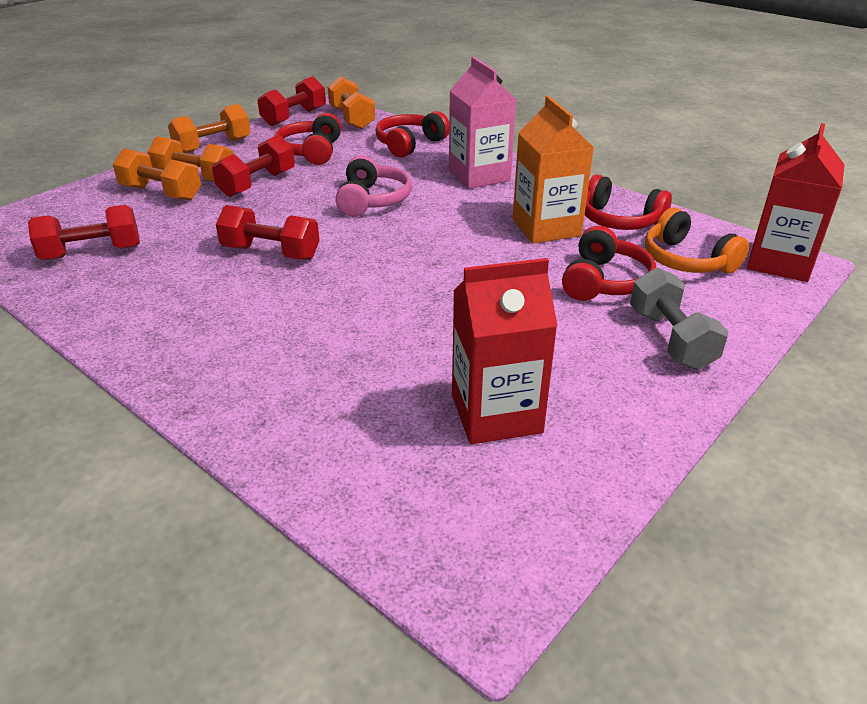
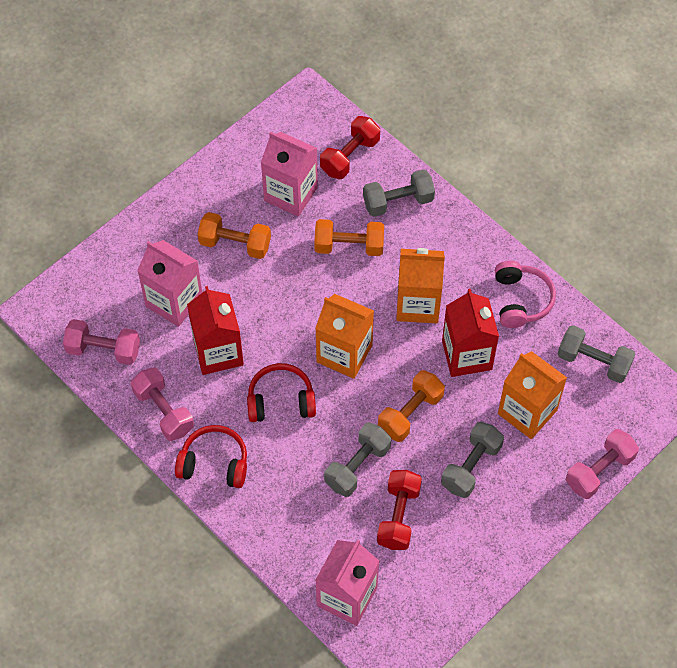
grey dumbbell: 1 -> 4
orange carton: 1 -> 3
orange dumbbell: 4 -> 3
orange headphones: 1 -> 0
pink carton: 1 -> 3
pink dumbbell: 0 -> 3
red dumbbell: 4 -> 2
red headphones: 4 -> 2

